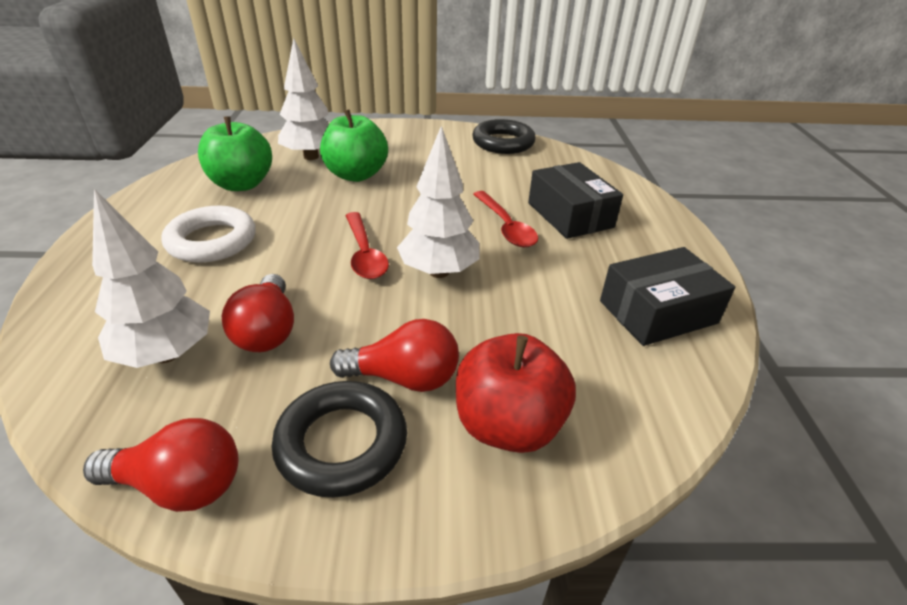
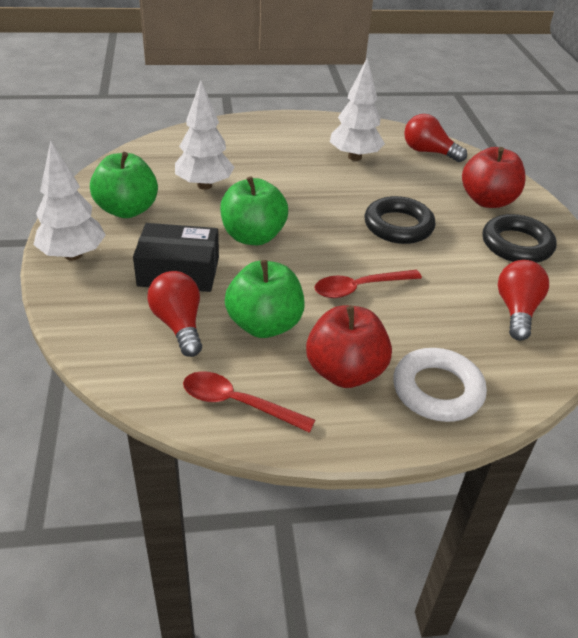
black box: 2 -> 1
green apple: 2 -> 3
red apple: 1 -> 2

